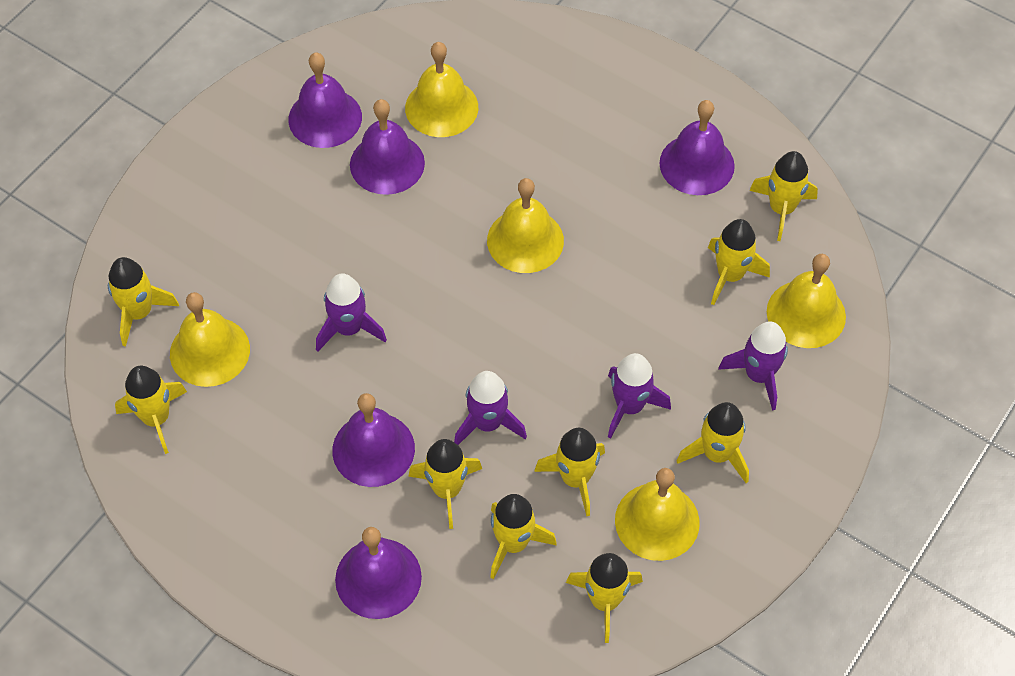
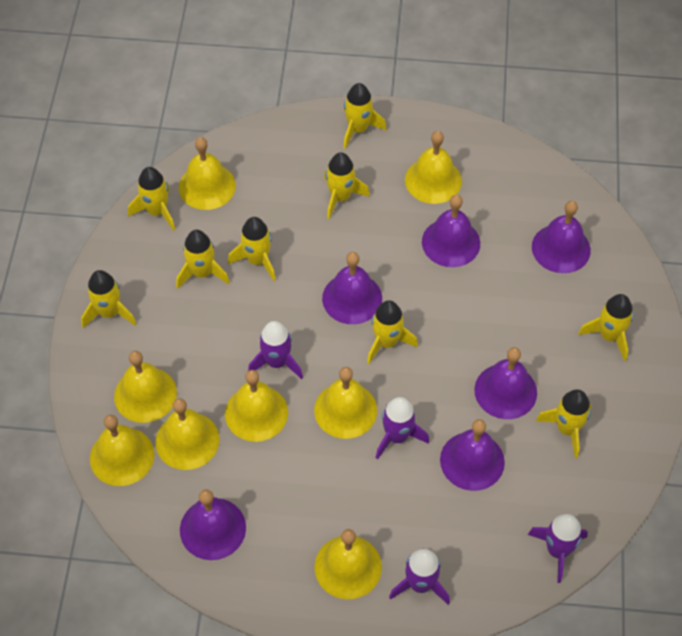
purple bell: 5 -> 6
yellow bell: 5 -> 8

